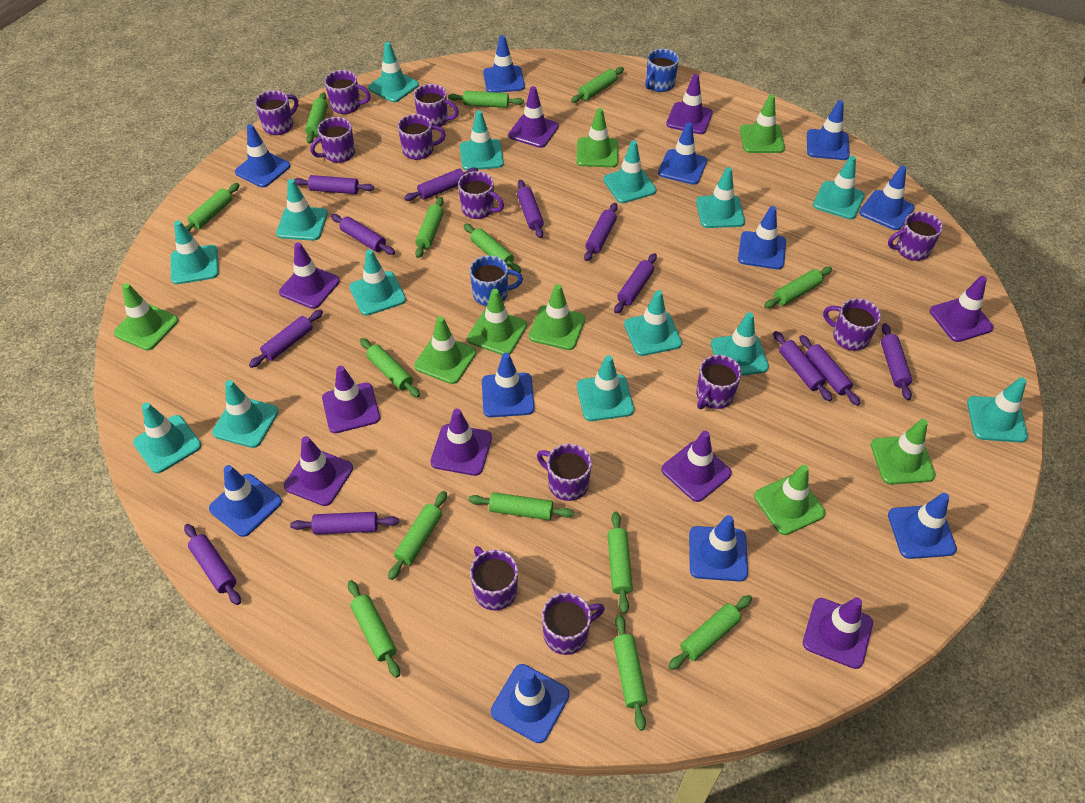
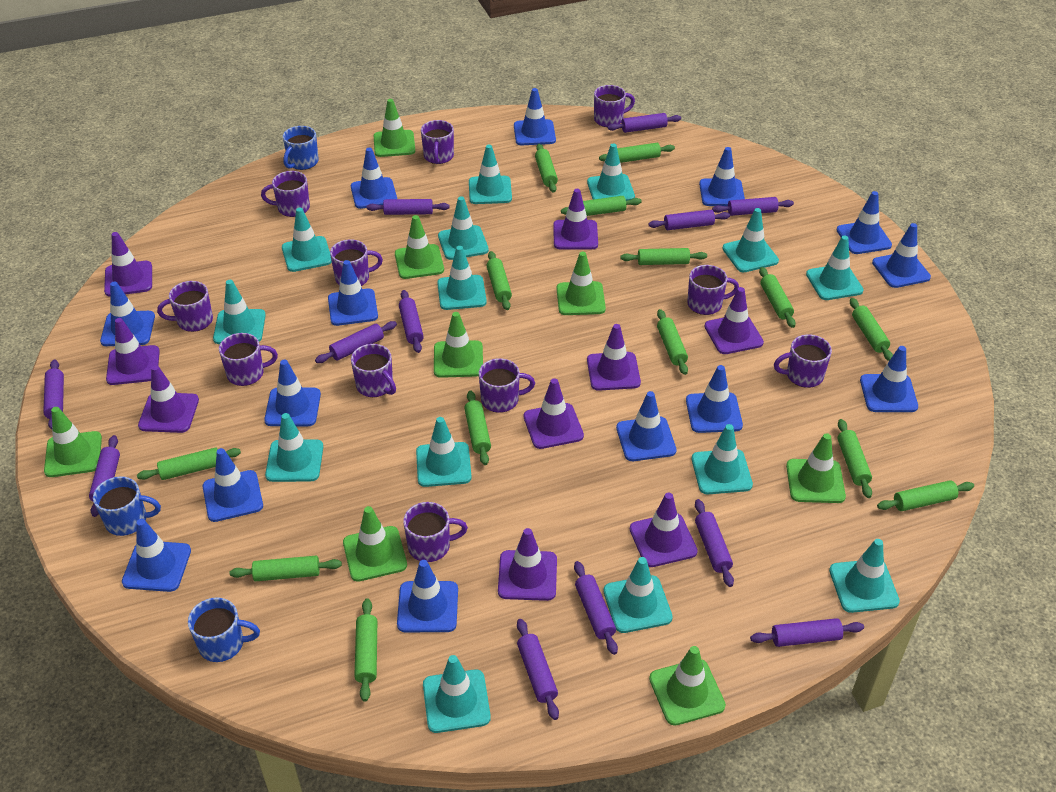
blue mug: 2 -> 3
blue traffic cone: 11 -> 14
purple mug: 12 -> 11

